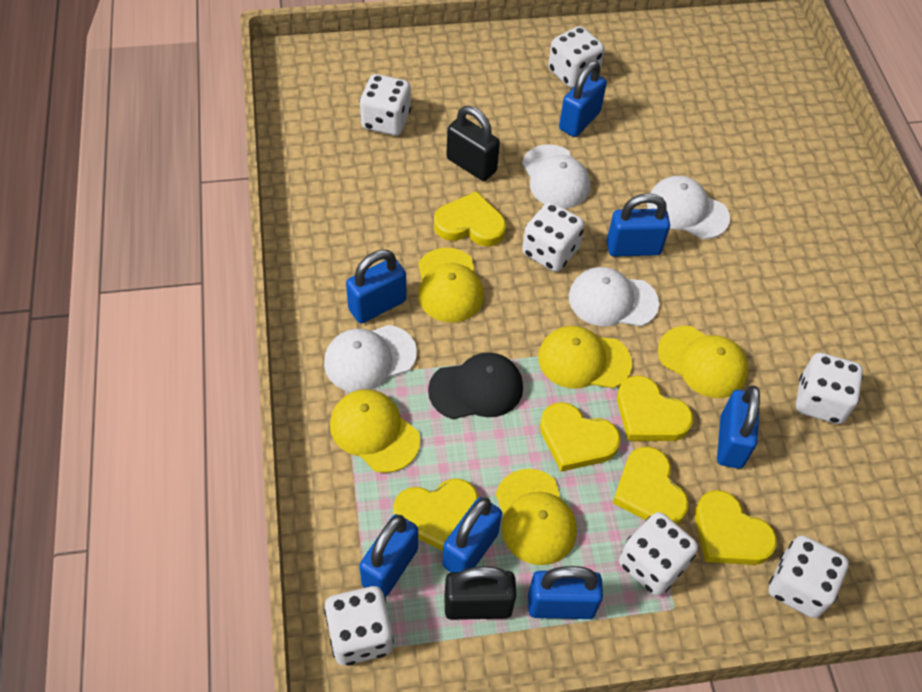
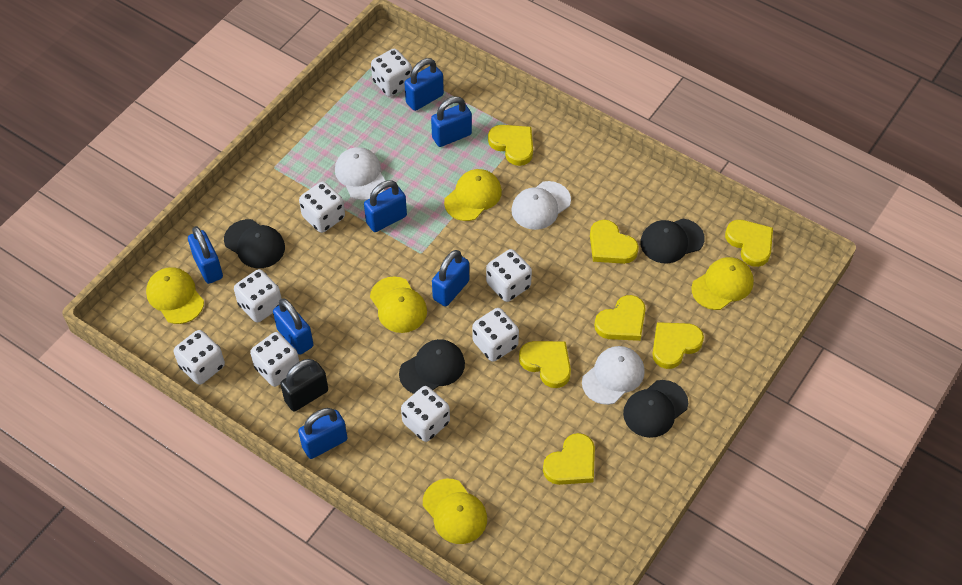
black cap: 1 -> 4
black padlock: 2 -> 1
white cap: 4 -> 3
white dice: 7 -> 8
yellow heart: 6 -> 7

